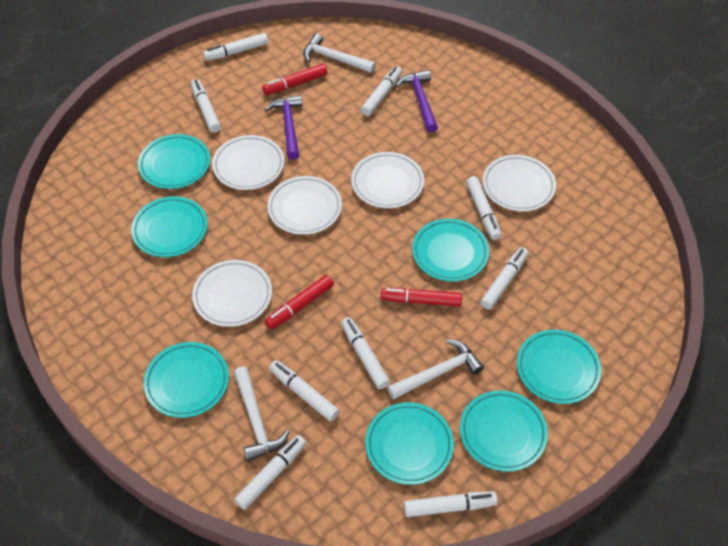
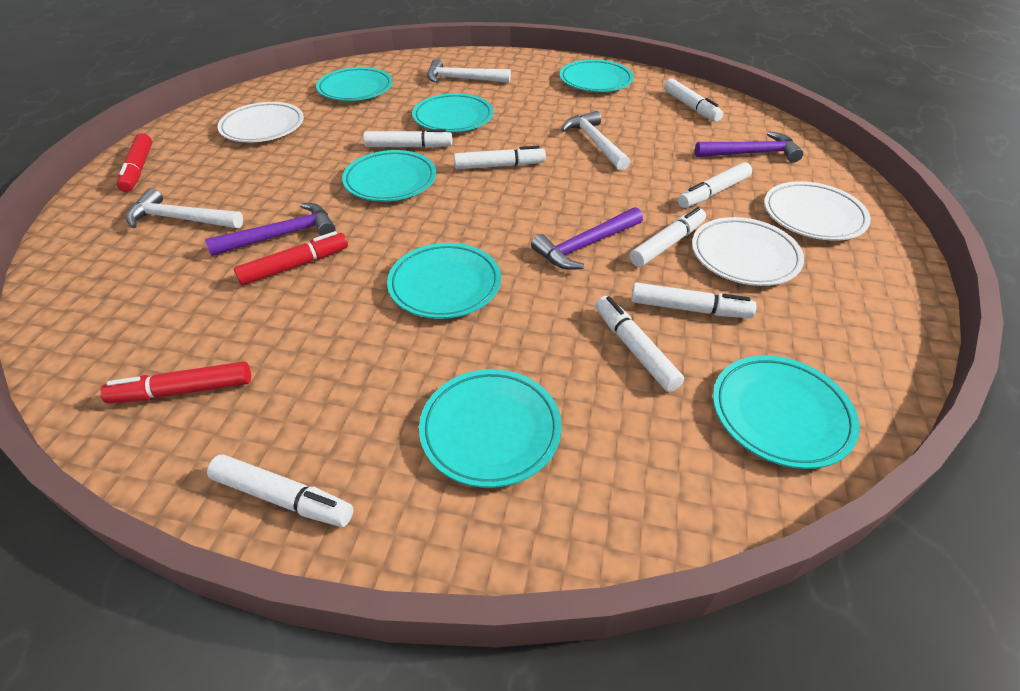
purple hammer: 2 -> 3
white marker: 9 -> 8
white plate: 5 -> 3

